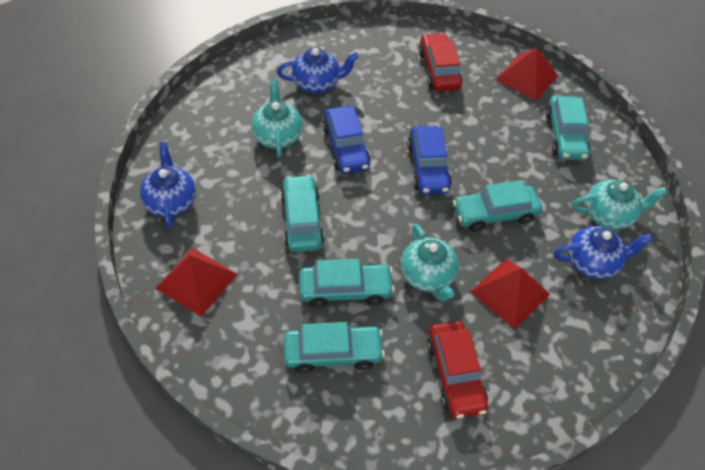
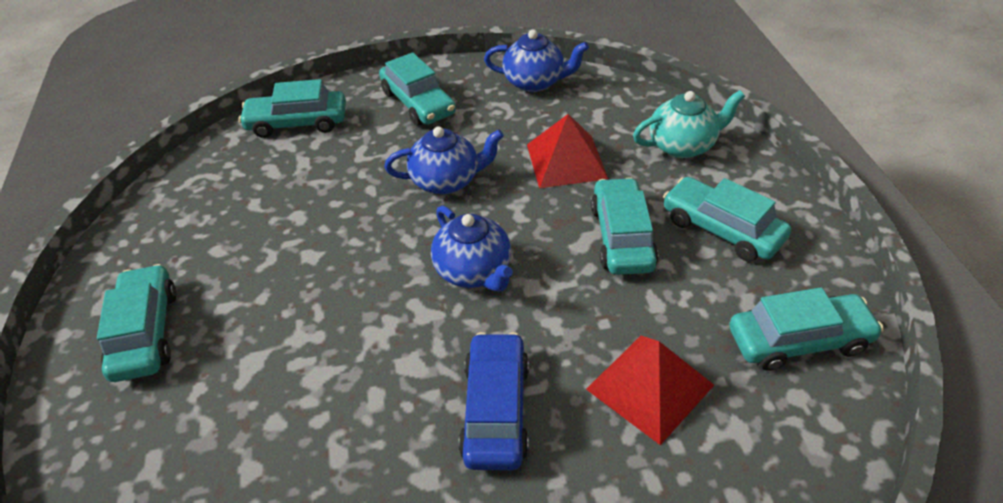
blue car: 2 -> 1
red car: 2 -> 0
red pyramid: 3 -> 2
turquoise car: 5 -> 6
turquoise teapot: 3 -> 1

